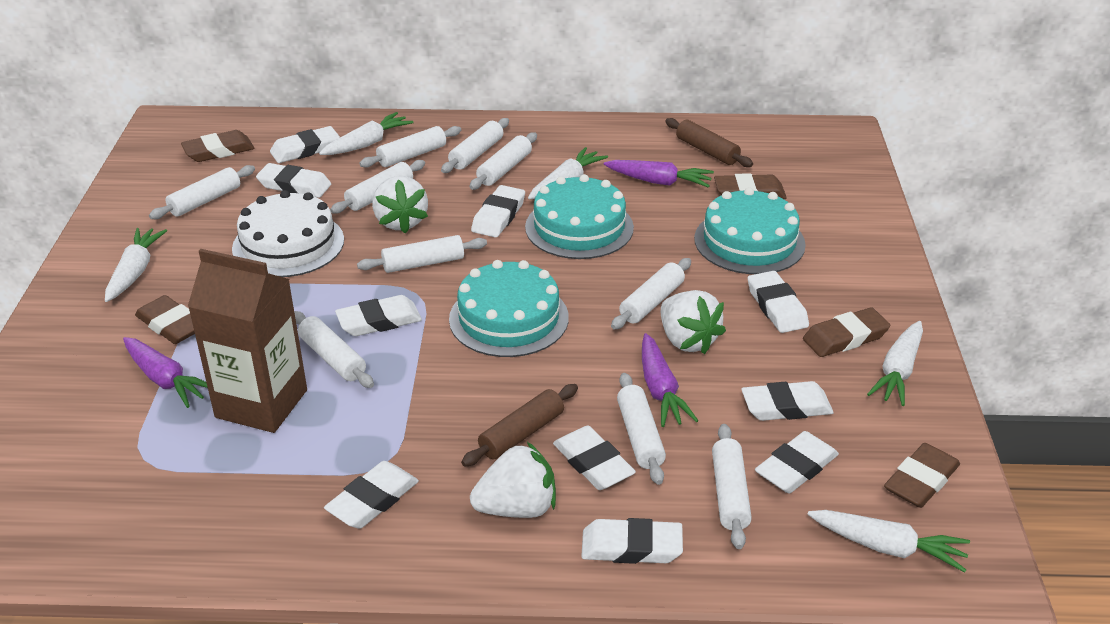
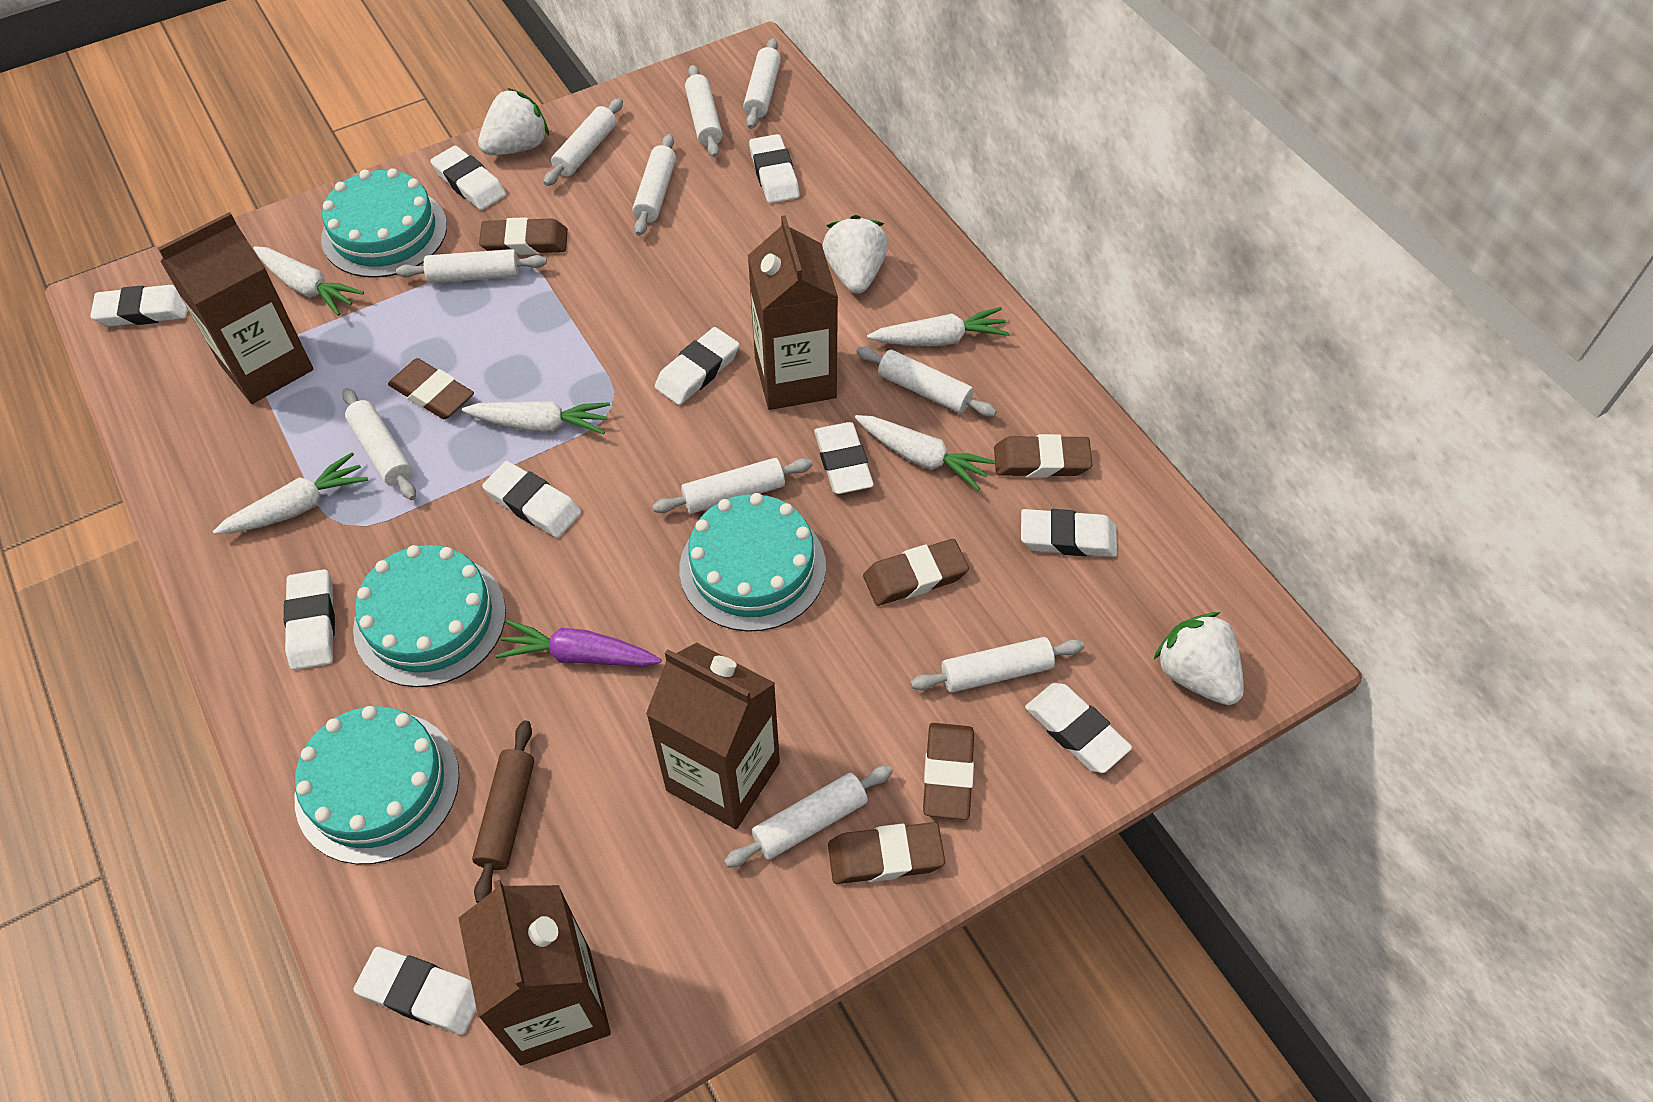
brown carton: 1 -> 4
brown eraser: 5 -> 6
brown rolling pin: 2 -> 1
purple carrot: 3 -> 1
turquoise cake: 3 -> 4
white cake: 1 -> 0

